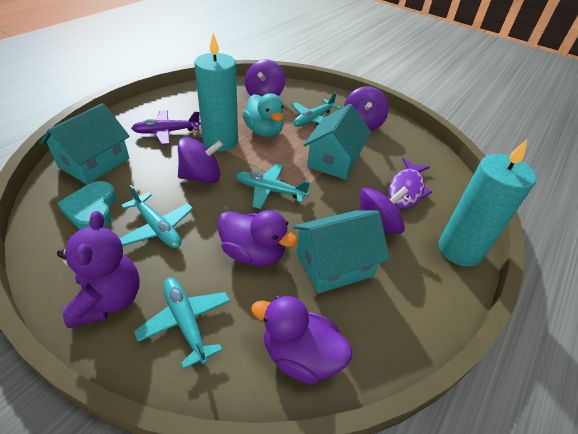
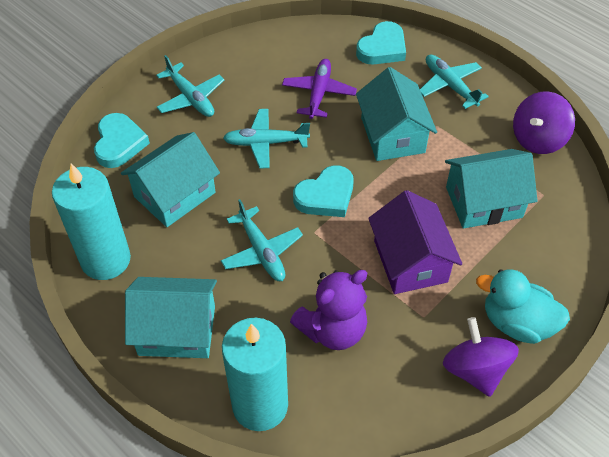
purple duck: 2 -> 0
purple fish: 1 -> 0
purple house: 0 -> 1
purple spinning top: 4 -> 2
turquoise heart: 1 -> 3
turquoise house: 3 -> 4

